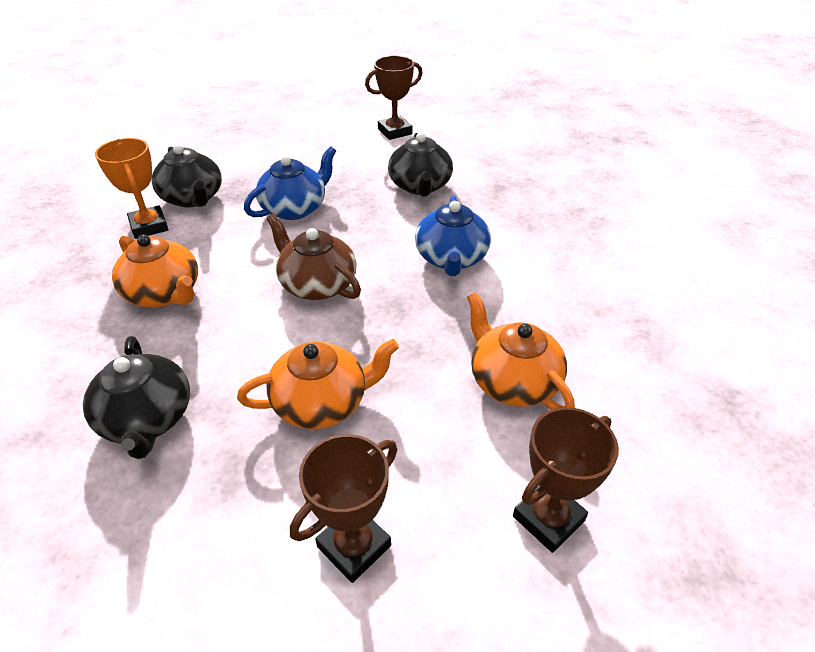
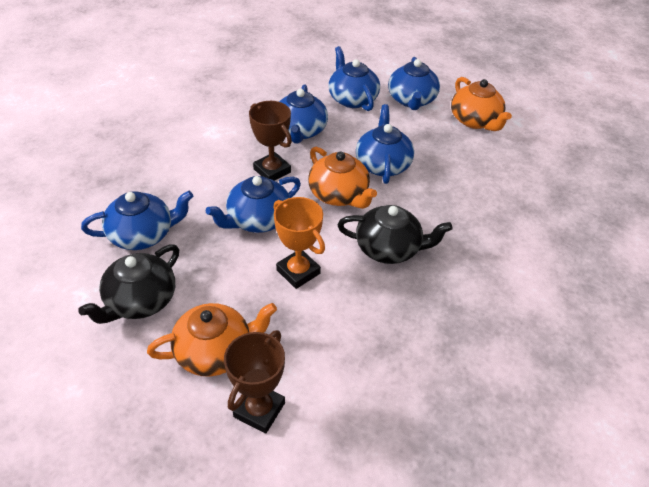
black teapot: 3 -> 2
blue teapot: 2 -> 6
brown teapot: 1 -> 0
brown trophy: 3 -> 2

